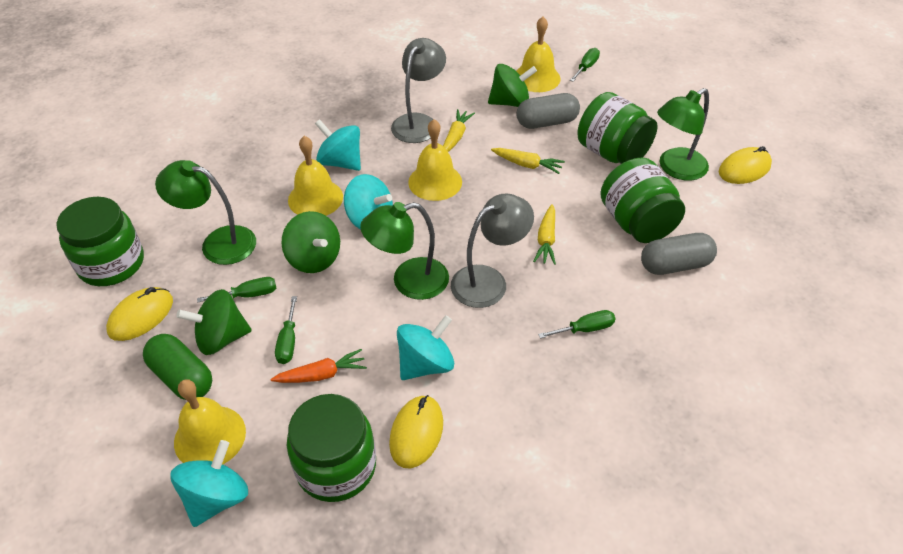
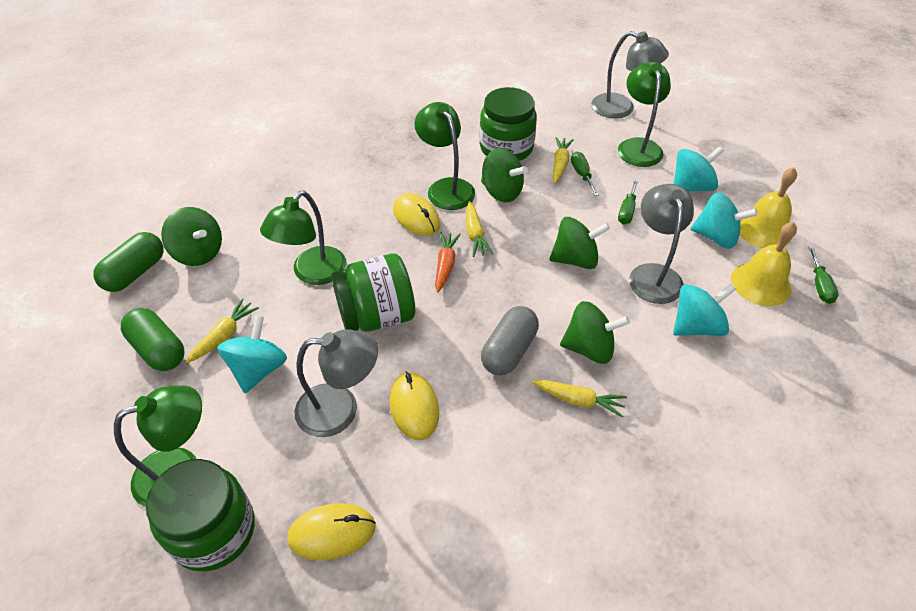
green capsule: 1 -> 2
green jar: 4 -> 3
green lamp: 3 -> 4
green screwdriver: 4 -> 3
green spinning top: 3 -> 4
grey capsule: 2 -> 1
grey lamp: 2 -> 3
yellow bell: 4 -> 2
yellow carrot: 3 -> 4

